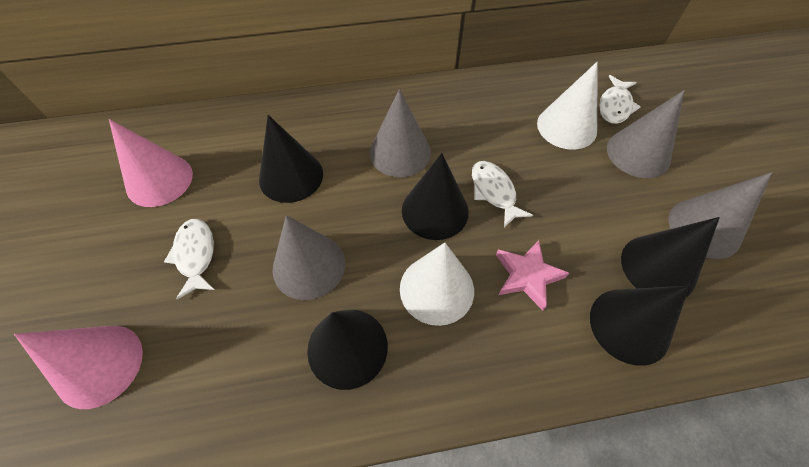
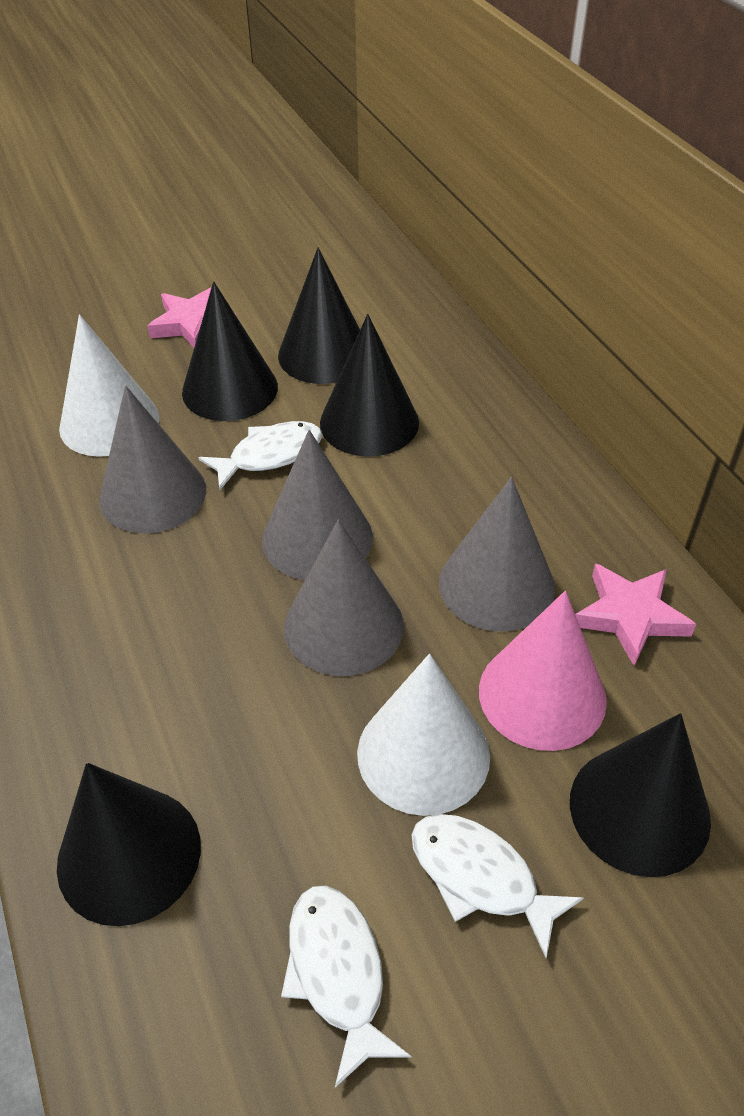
pink cone: 2 -> 1
pink star: 1 -> 2

